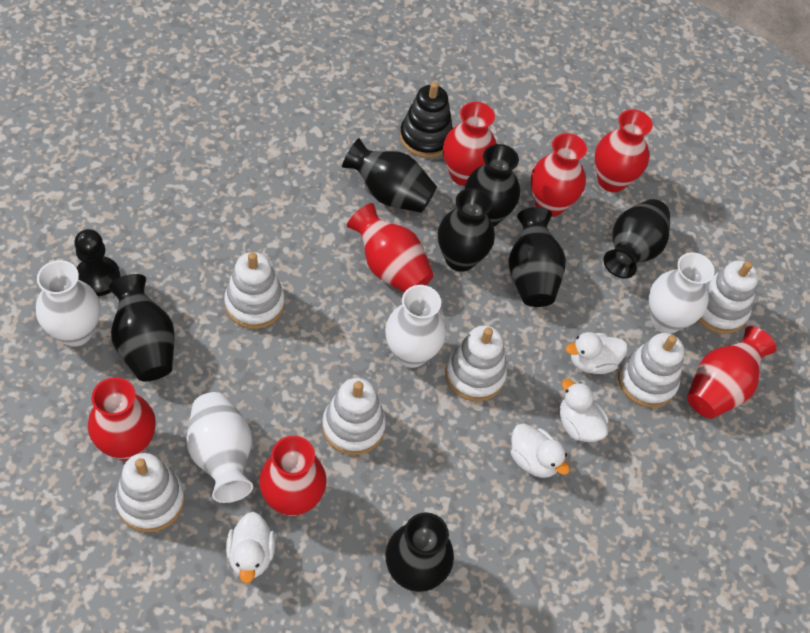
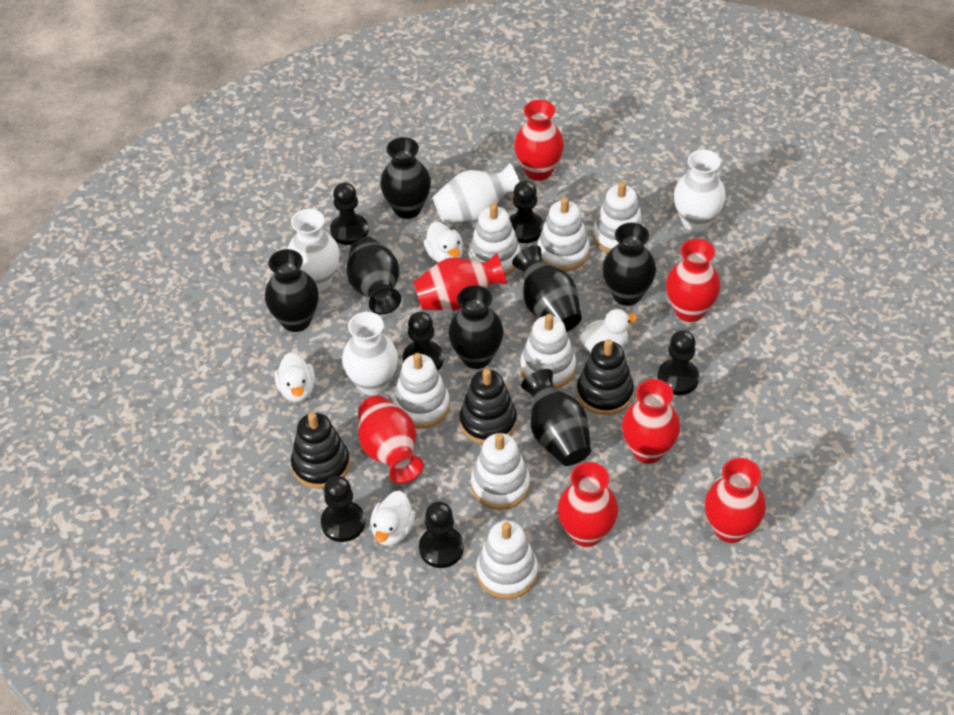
black pawn: 1 -> 6
black stacking toy: 1 -> 3
white stacking toy: 6 -> 7

